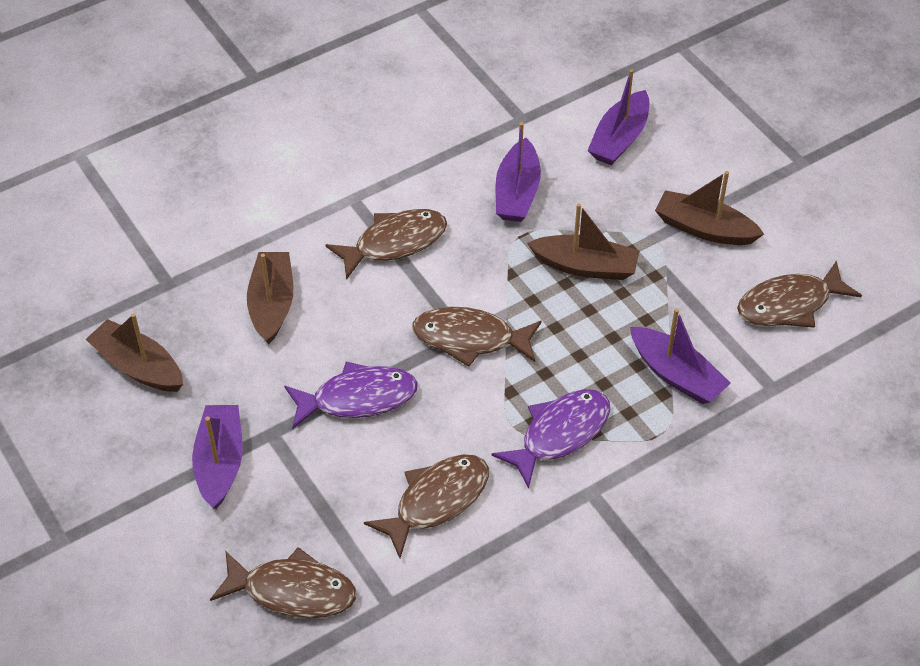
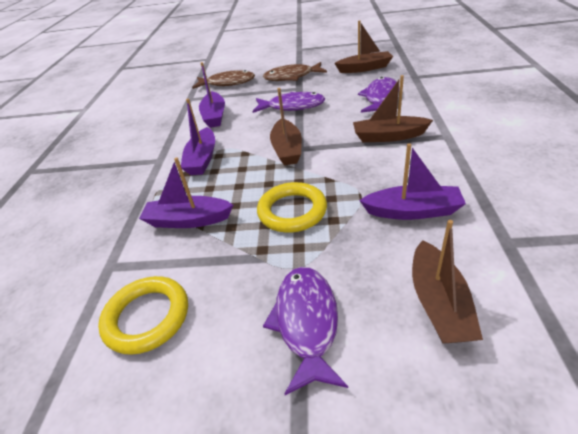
brown fish: 5 -> 2
purple fish: 2 -> 3
yellow ring: 0 -> 2

